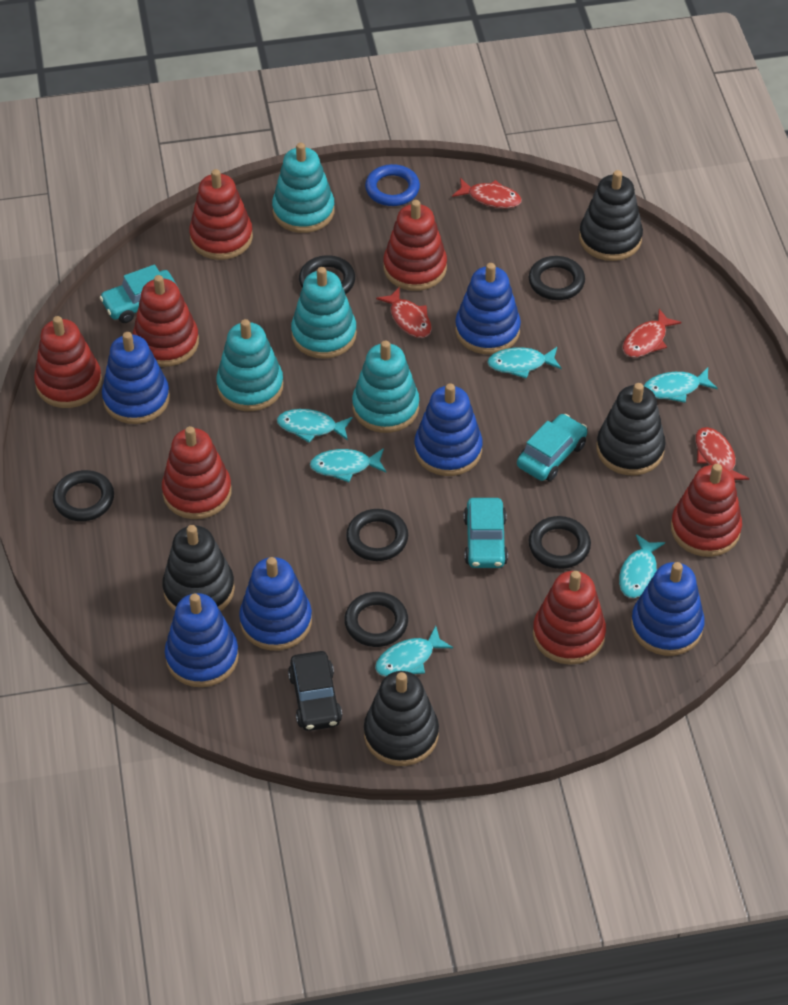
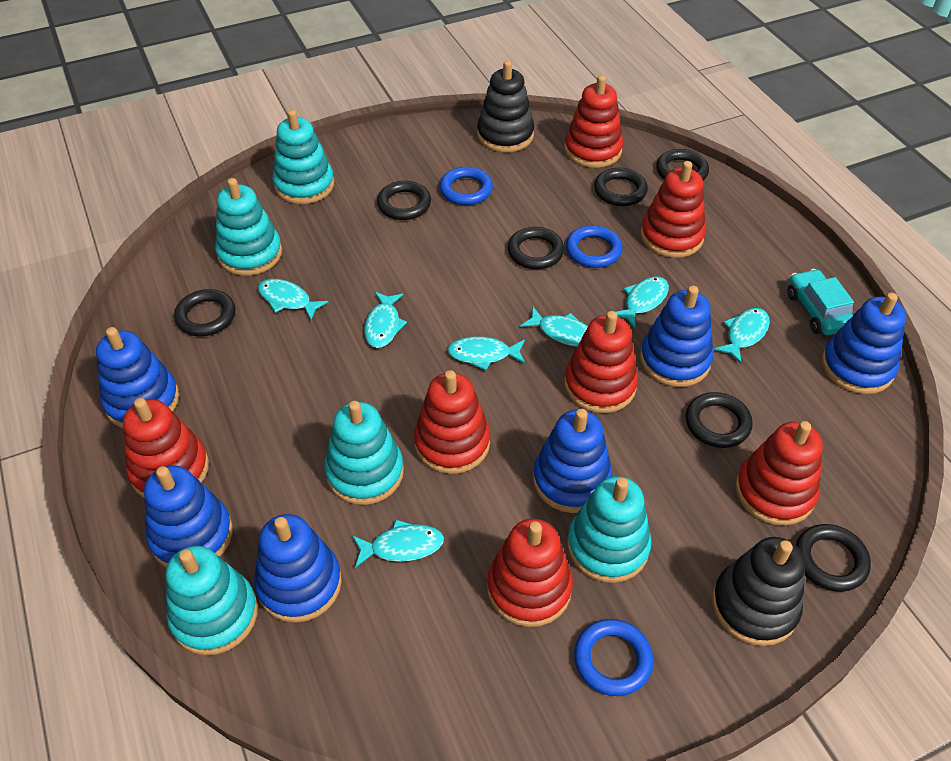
black car: 1 -> 0
black ring: 6 -> 7
black stacking toy: 4 -> 2
blue ring: 1 -> 3
red fish: 4 -> 0
turquoise car: 3 -> 1
turquoise fish: 6 -> 7
turquoise stacking toy: 4 -> 5

